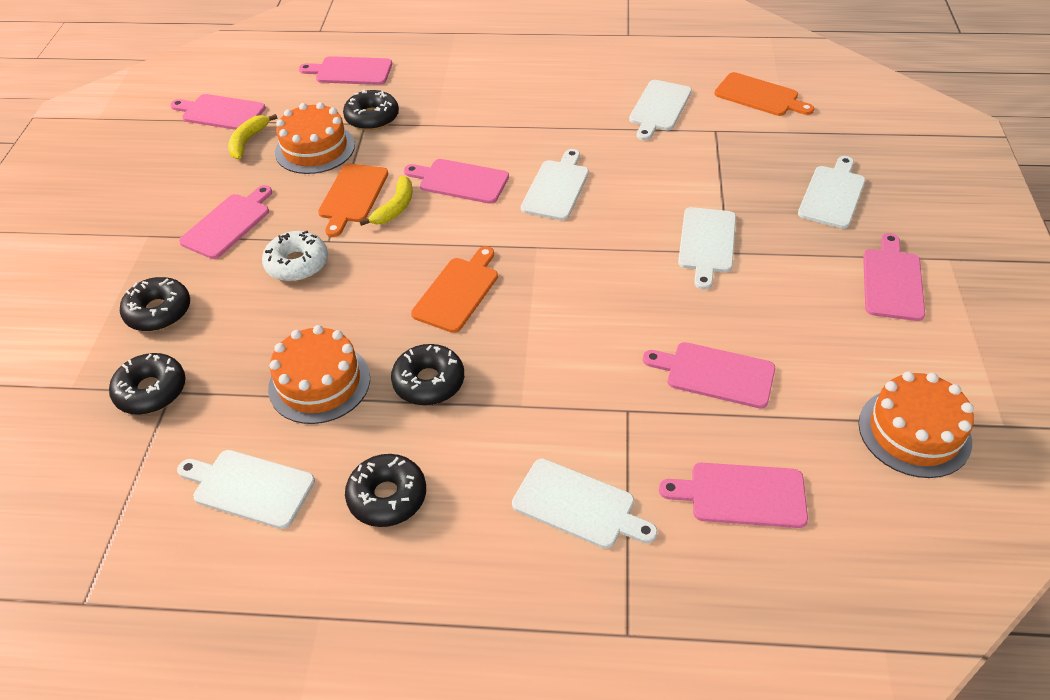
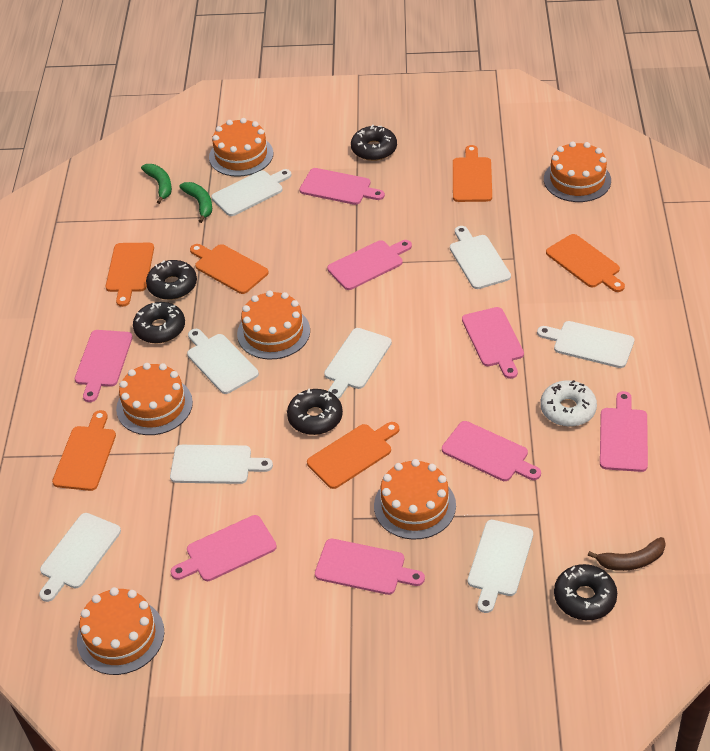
brown banana: 0 -> 1
green banana: 0 -> 2
orange cake: 3 -> 6
orange cutting board: 3 -> 6
pink cutting board: 7 -> 8
white cutting board: 6 -> 8
yellow banana: 2 -> 0

